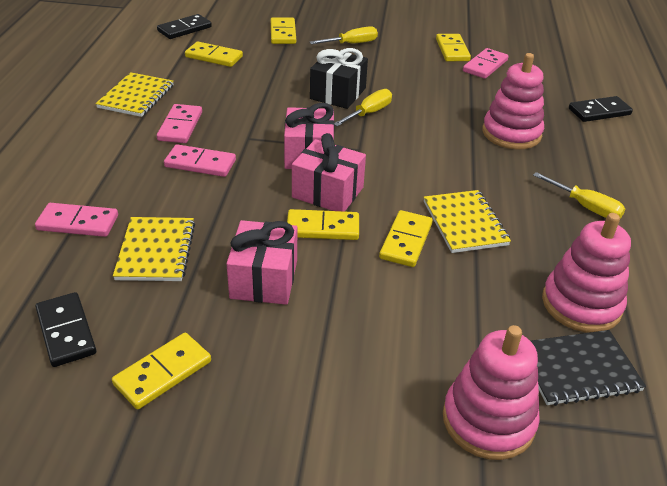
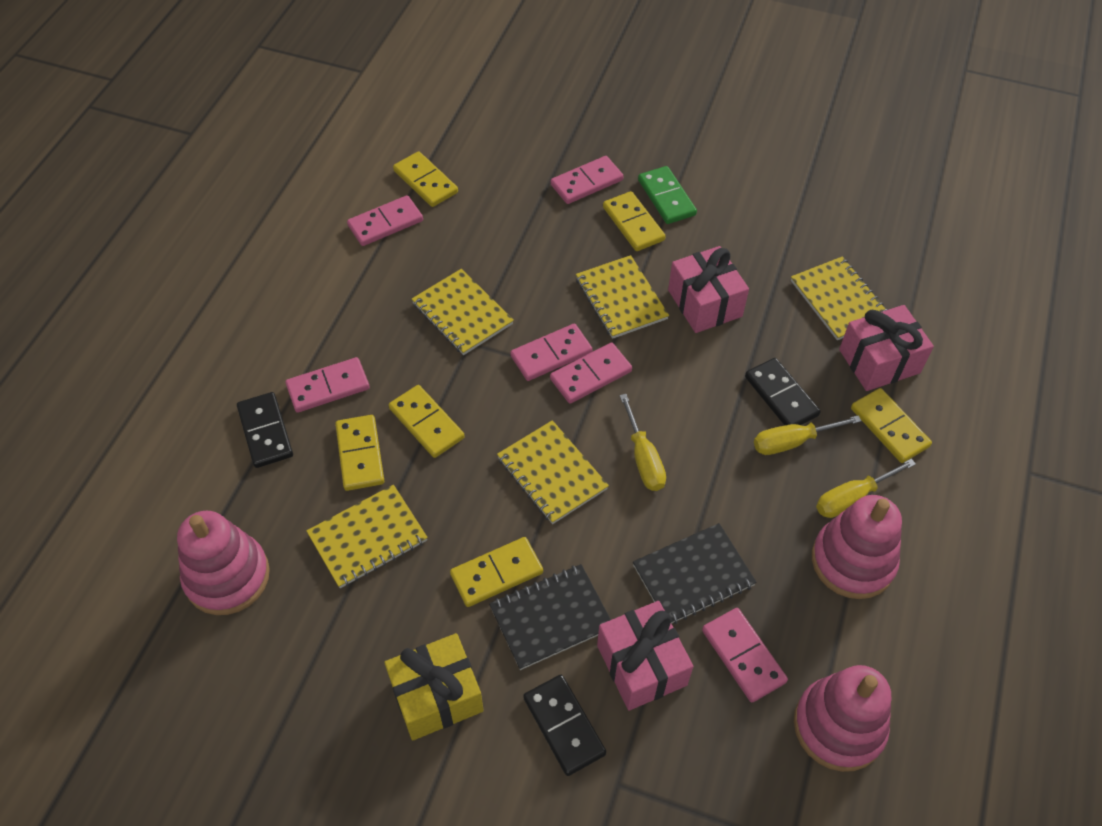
black gift: 1 -> 0
black notebook: 1 -> 2
green domino: 0 -> 1
pink domino: 4 -> 6
yellow gift: 0 -> 1
yellow notebook: 3 -> 5

